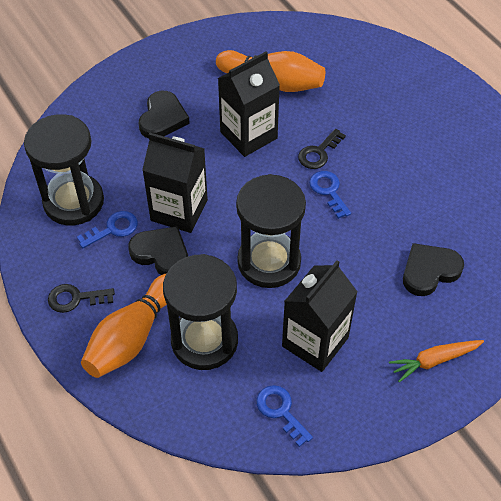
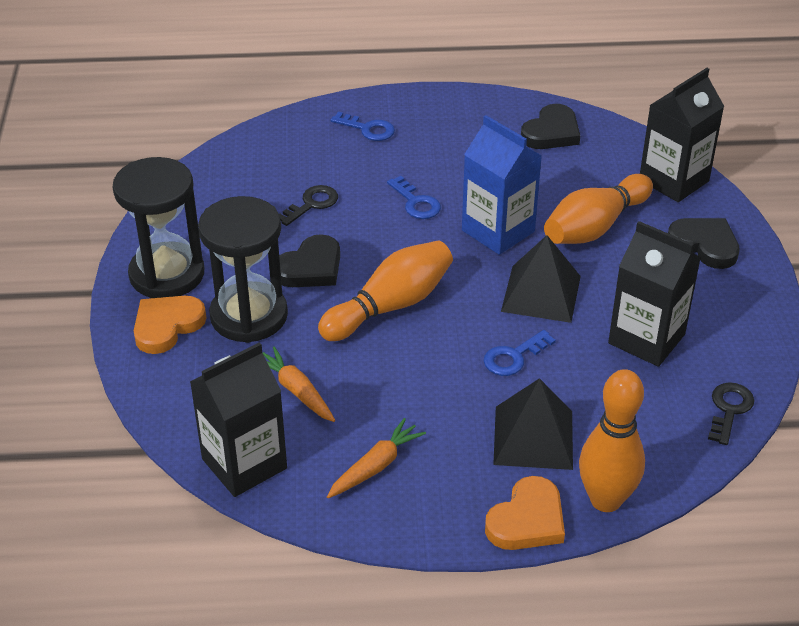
black hourglass: 3 -> 2
black pyramid: 0 -> 2
blue carton: 0 -> 1
orange bowling pin: 2 -> 3
orange carrot: 1 -> 2
orange heart: 0 -> 2

